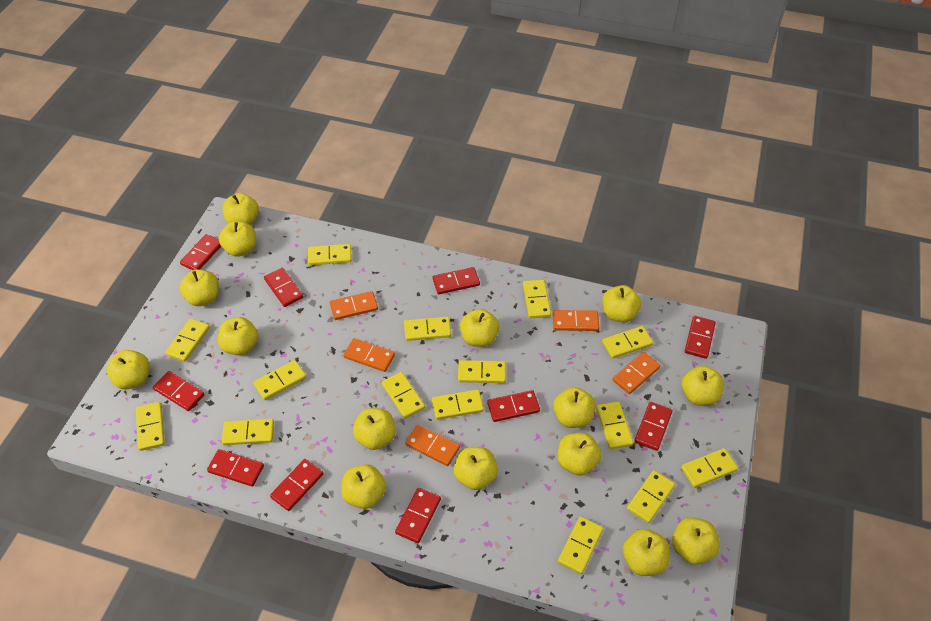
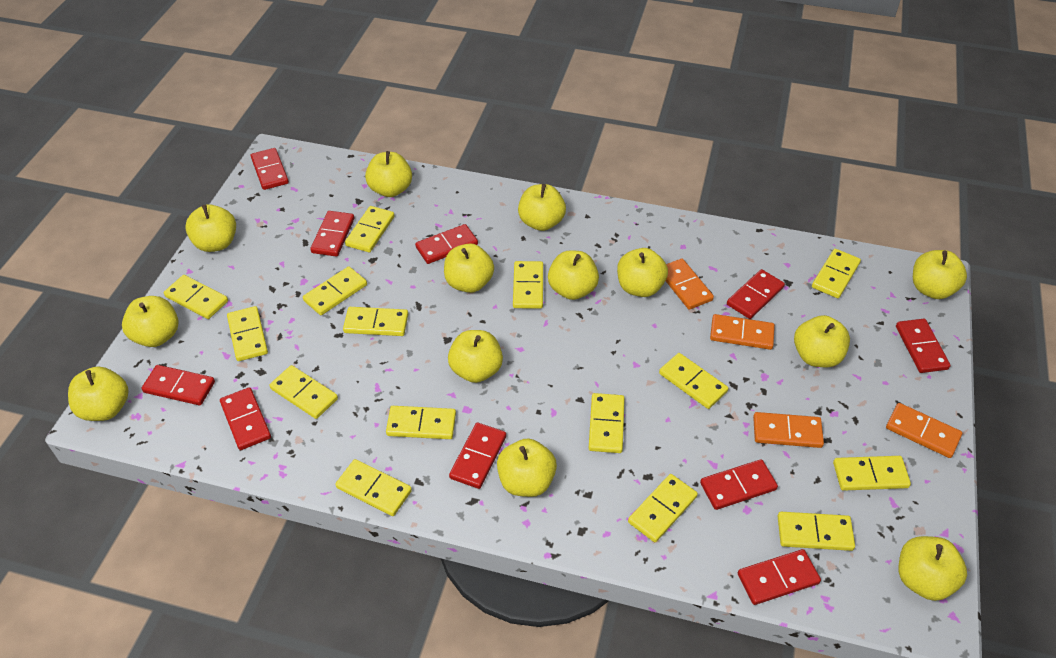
orange domino: 5 -> 4
yellow apple: 15 -> 13

